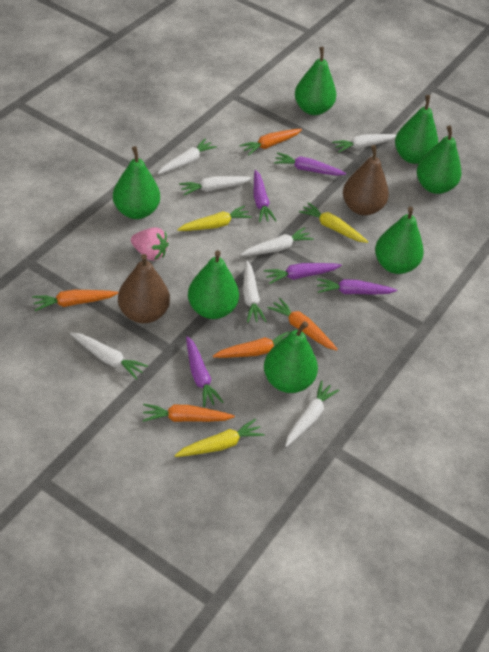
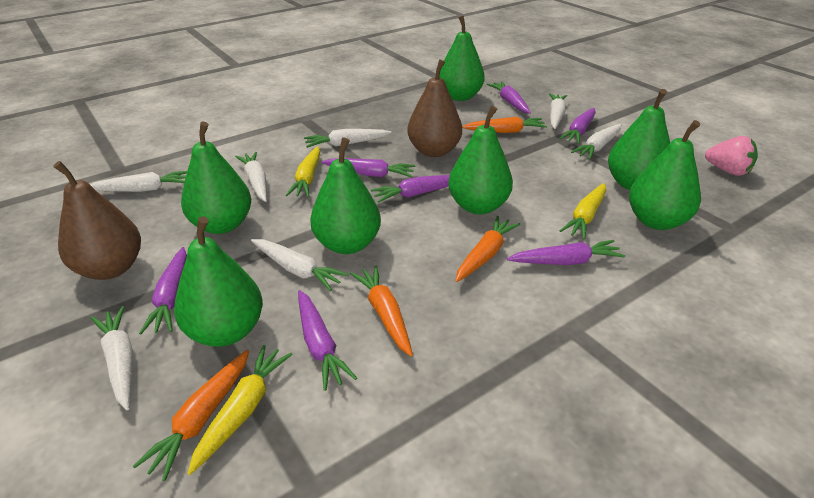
orange carrot: 5 -> 4
purple carrot: 5 -> 7

